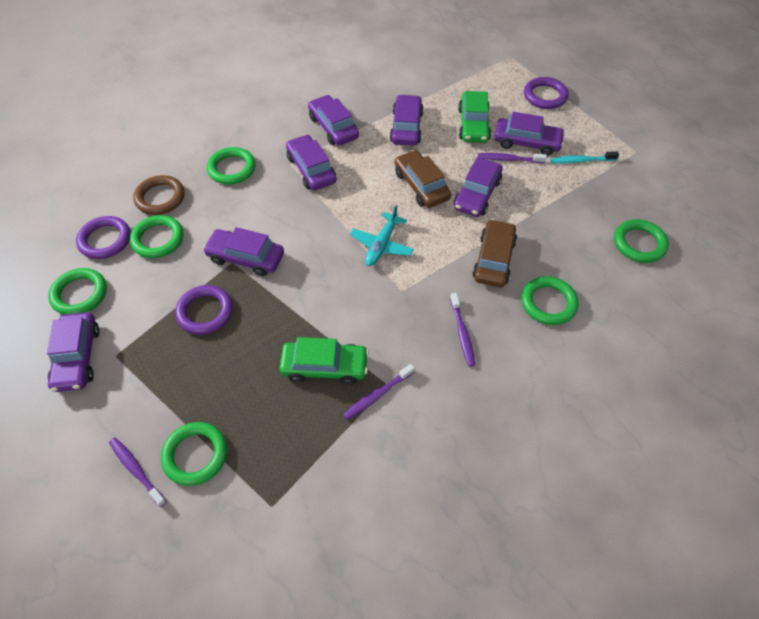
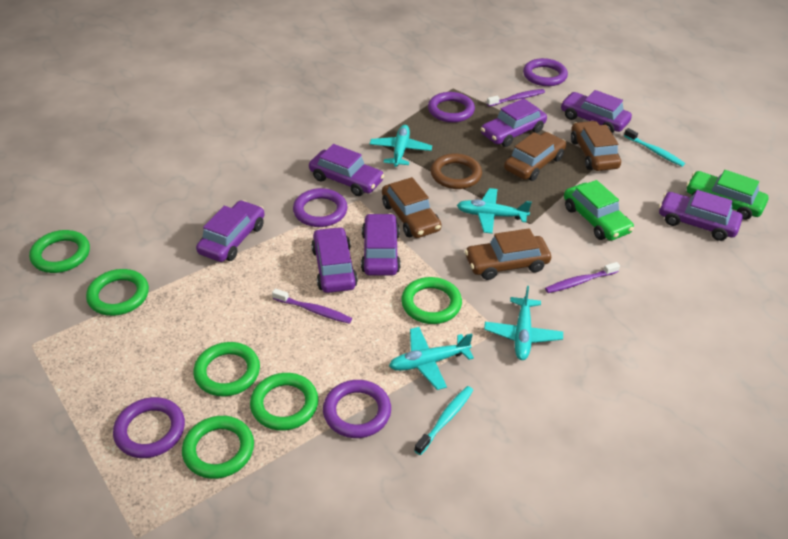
brown car: 2 -> 4
purple ring: 3 -> 5
purple toothbrush: 4 -> 3
turquoise plane: 1 -> 4
turquoise toothbrush: 1 -> 2

